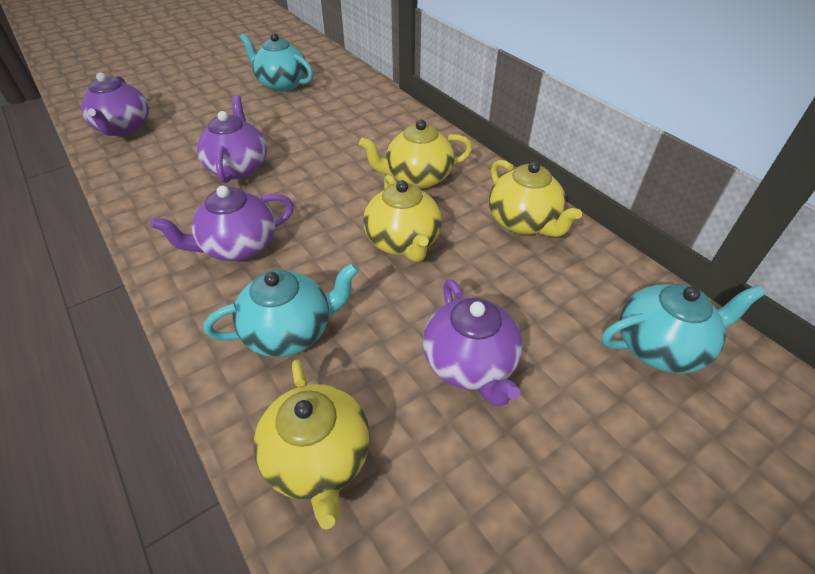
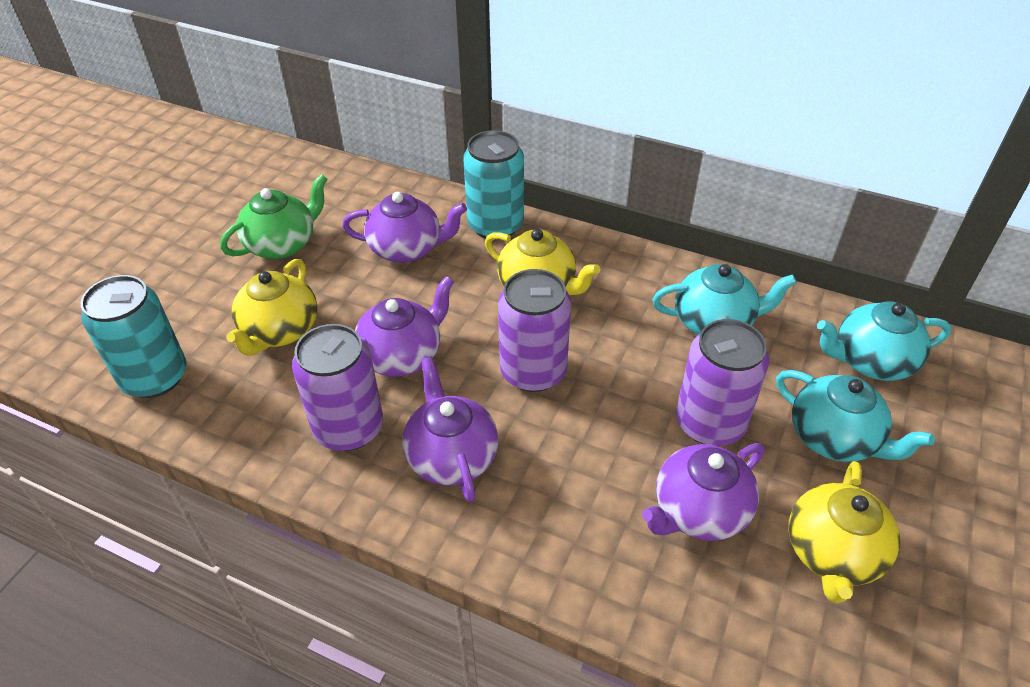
green teapot: 0 -> 1
purple can: 0 -> 3
turquoise can: 0 -> 2
yellow teapot: 4 -> 3

